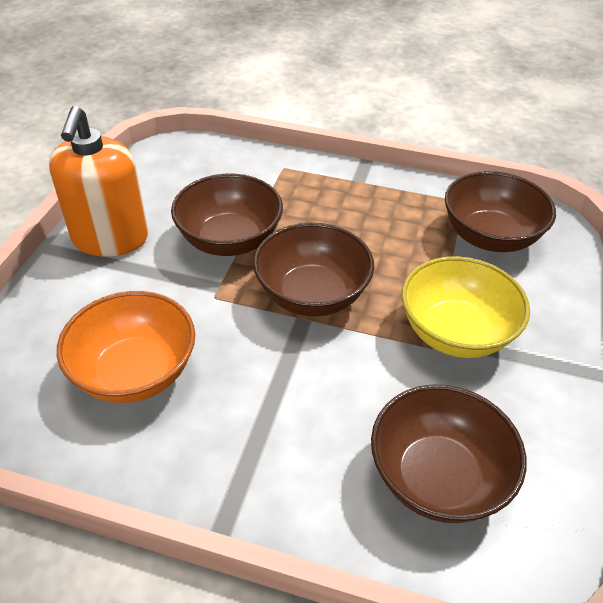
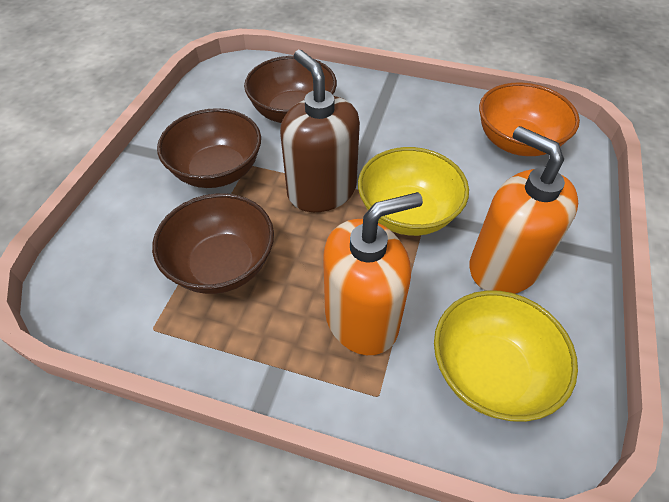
brown bowl: 4 -> 3
brown soap dispenser: 0 -> 1
orange soap dispenser: 1 -> 2
yellow bowl: 1 -> 2

